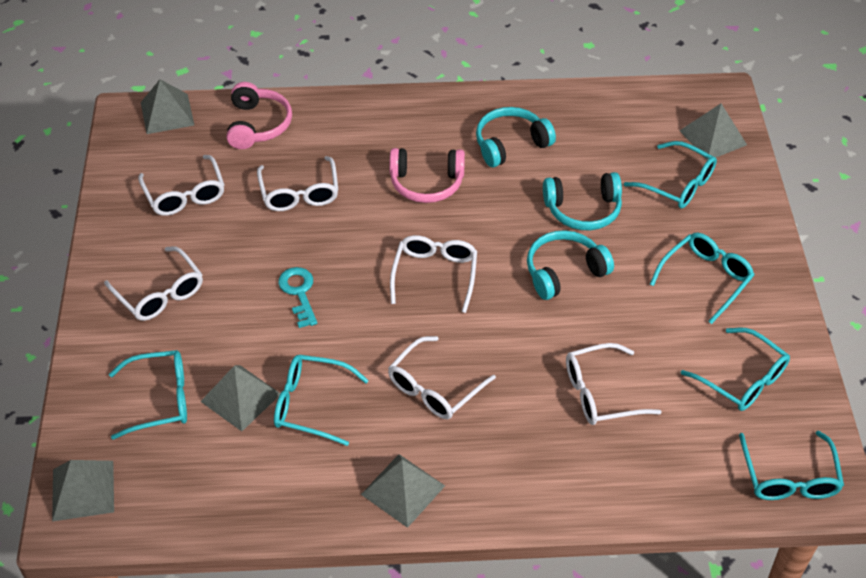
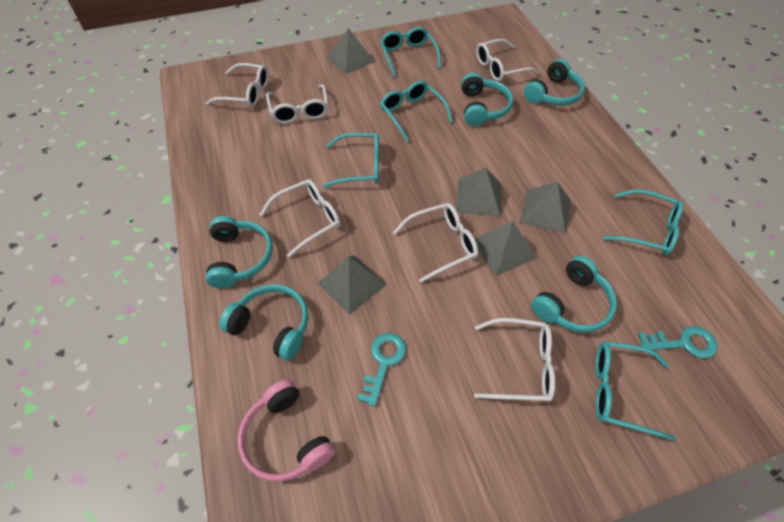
pink headphones: 2 -> 1
turquoise glasses: 6 -> 5
turquoise headphones: 3 -> 5
turquoise key: 1 -> 2

